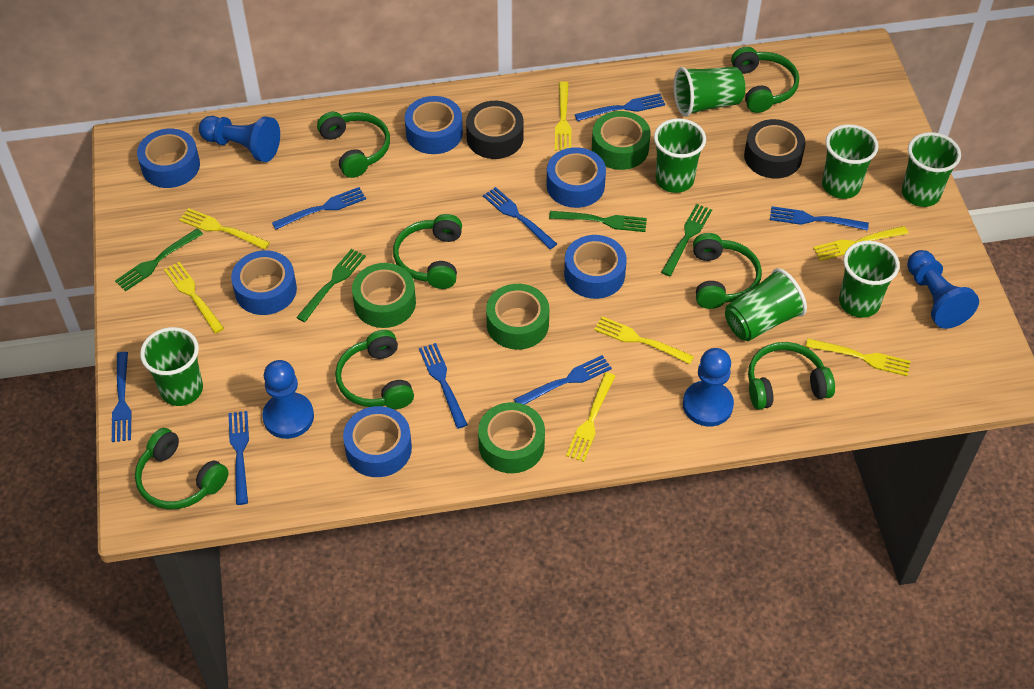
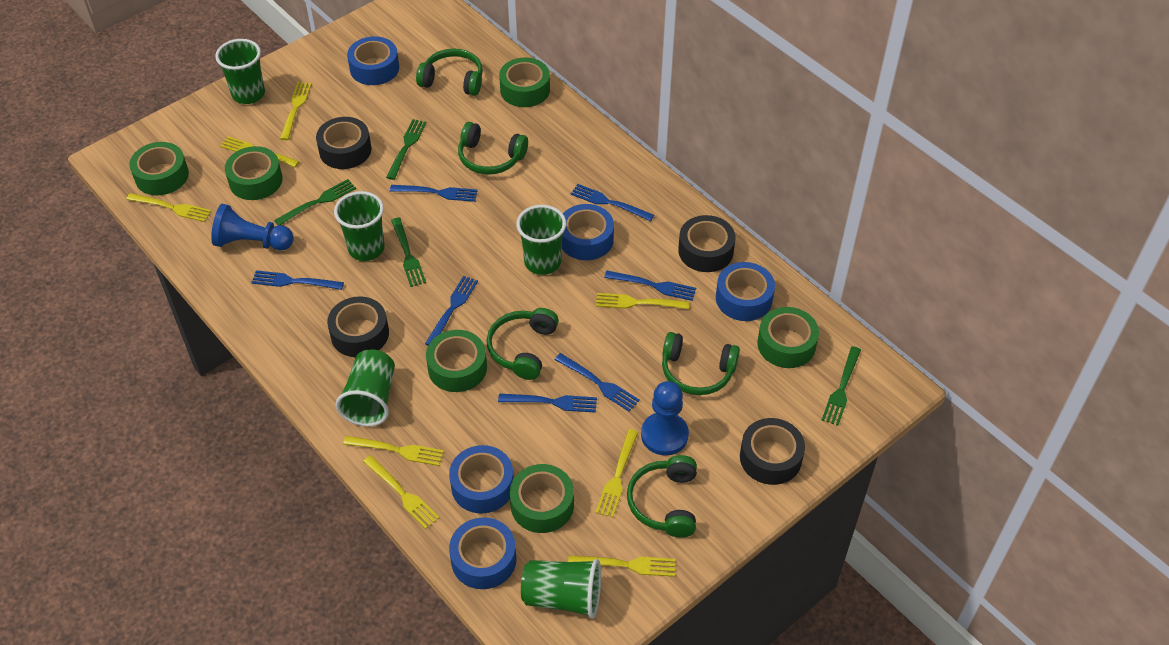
black tape: 2 -> 4
blue fork: 8 -> 7
blue pawn: 4 -> 2
blue tape: 6 -> 5
green cup: 7 -> 5
green headphones: 7 -> 5
green tape: 4 -> 6
yellow fork: 7 -> 8

